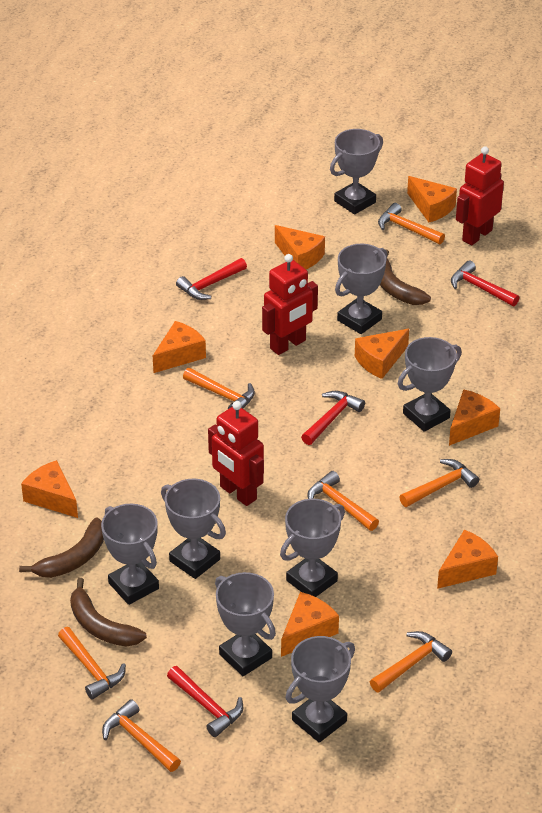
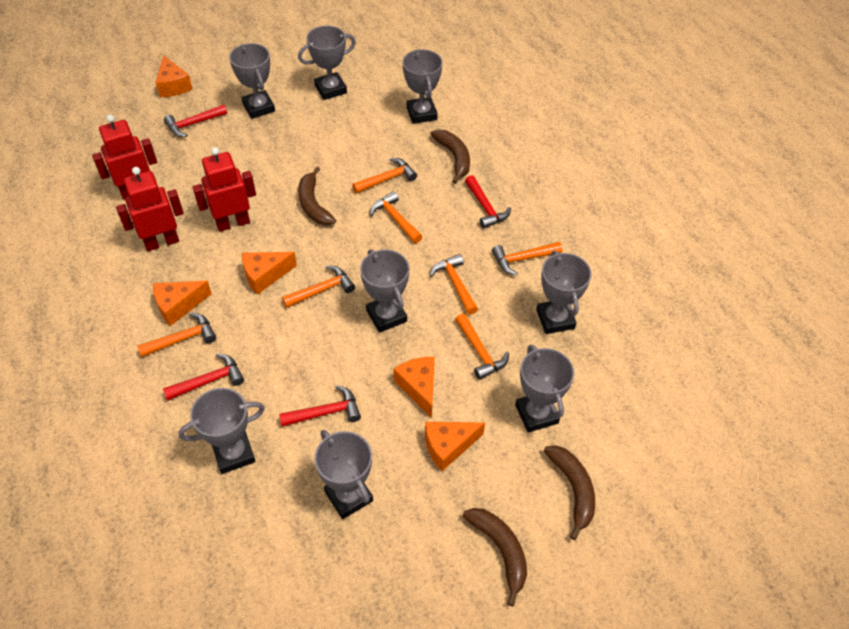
brown banana: 3 -> 4
orange cheese: 8 -> 5

